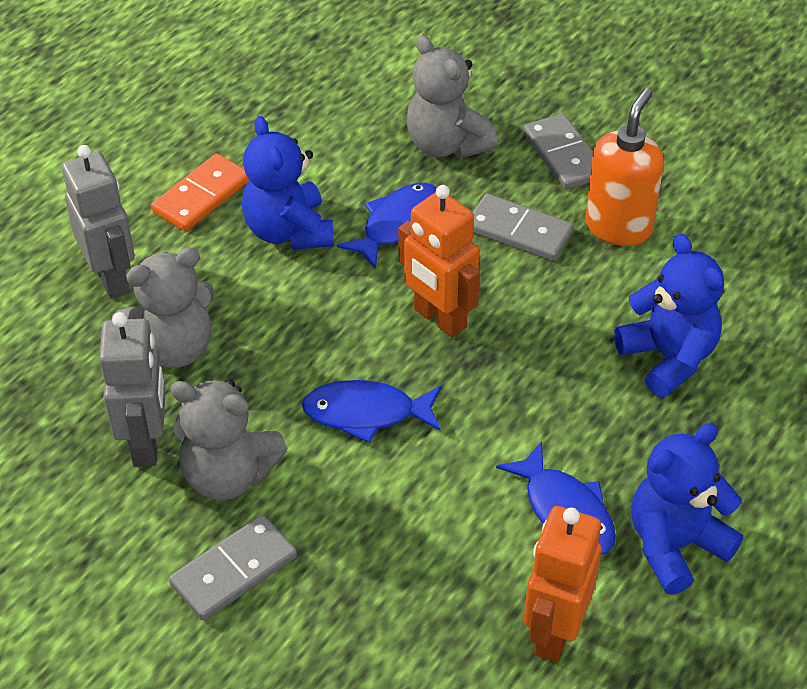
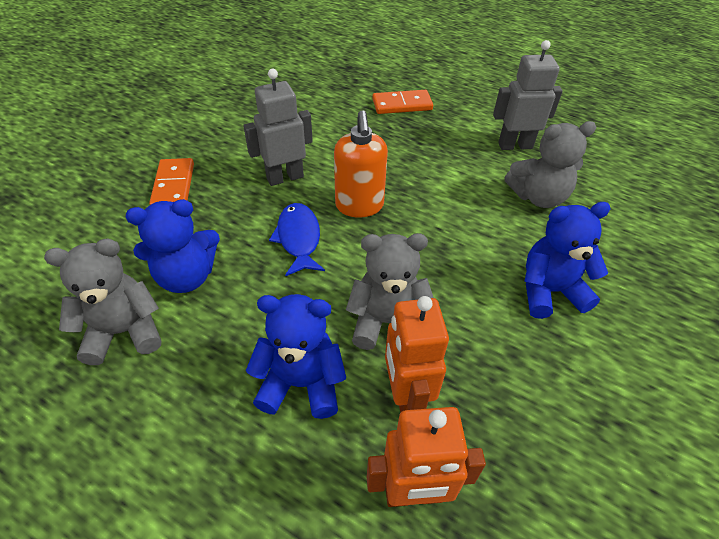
blue fish: 3 -> 1
grey domino: 3 -> 0
orange domino: 1 -> 2

